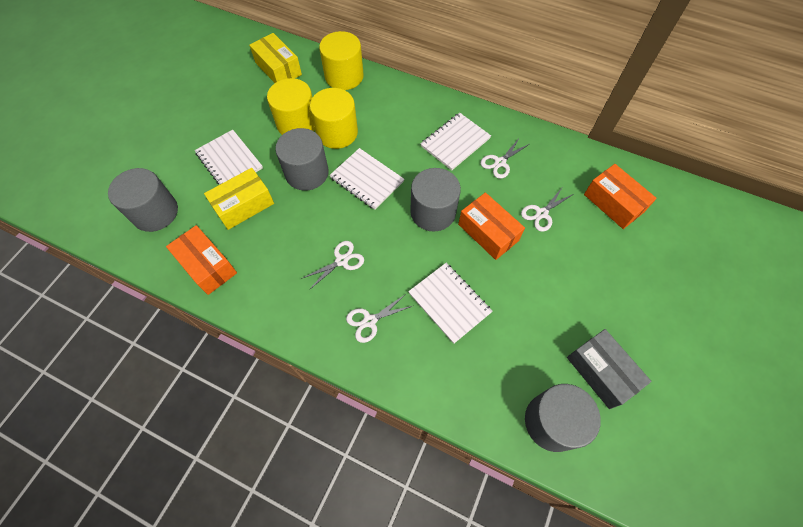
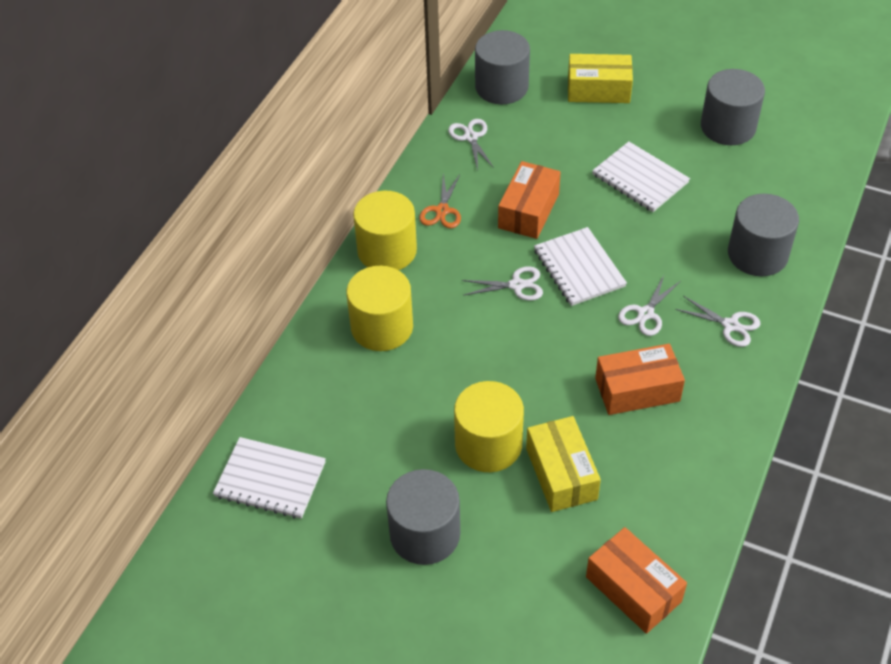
grey box: 1 -> 0
orange scissors: 0 -> 1
white notebook: 4 -> 3

